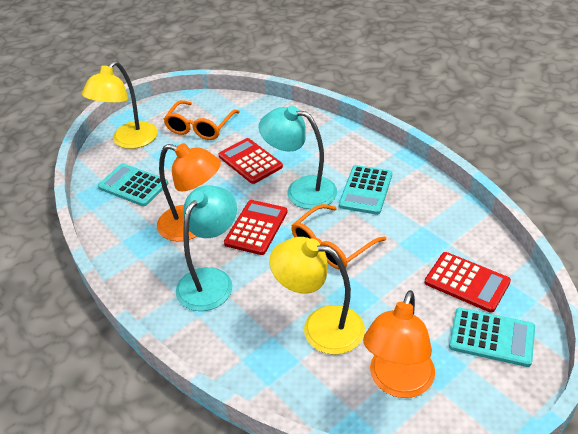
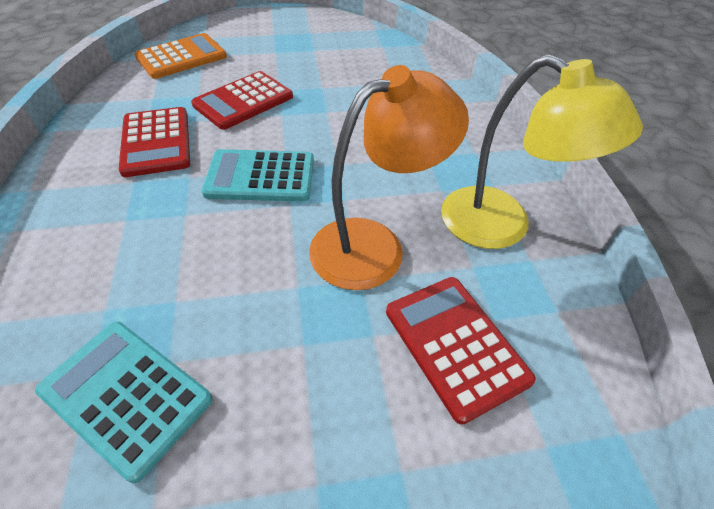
orange calculator: 0 -> 1
orange glasses: 2 -> 0
orange lamp: 2 -> 1
turquoise calculator: 3 -> 2
turquoise lamp: 2 -> 0
yellow lamp: 2 -> 1

